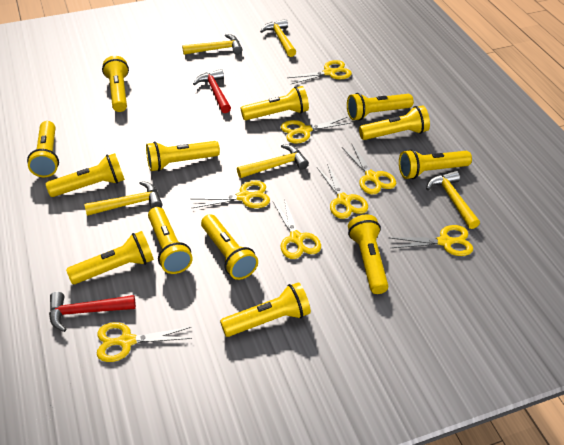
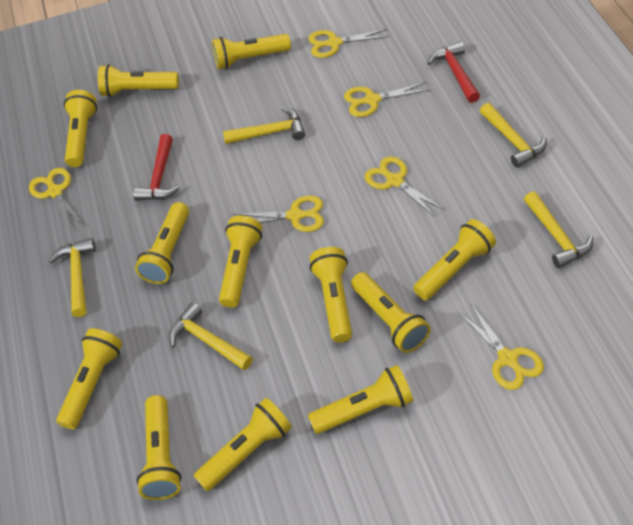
yellow flashlight: 13 -> 12
yellow scissors: 8 -> 6

